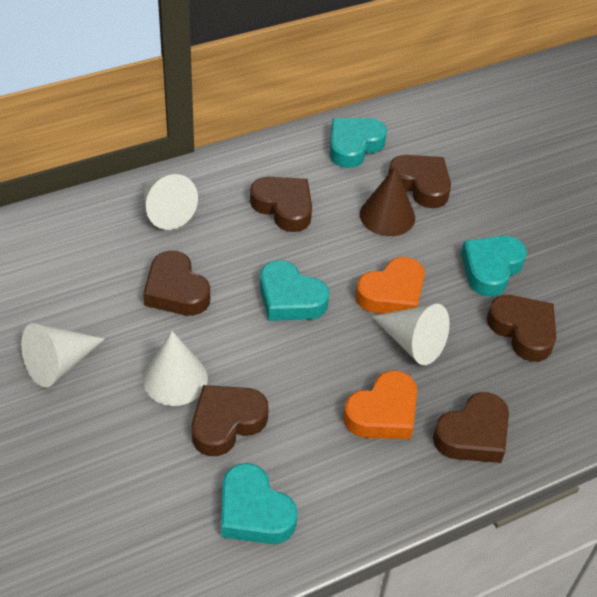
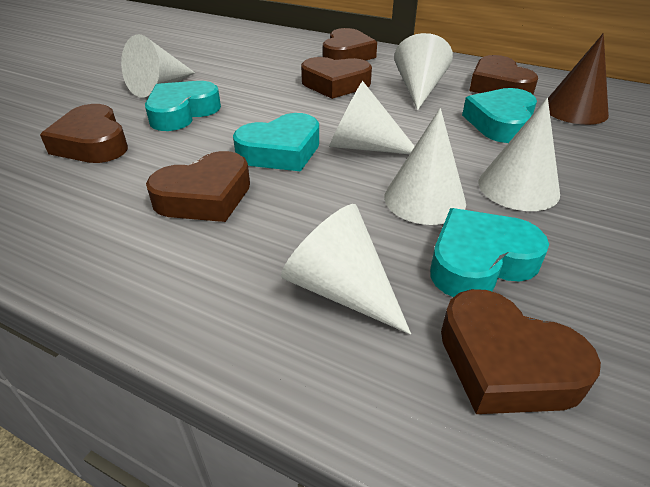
orange heart: 2 -> 0
white cone: 4 -> 6

